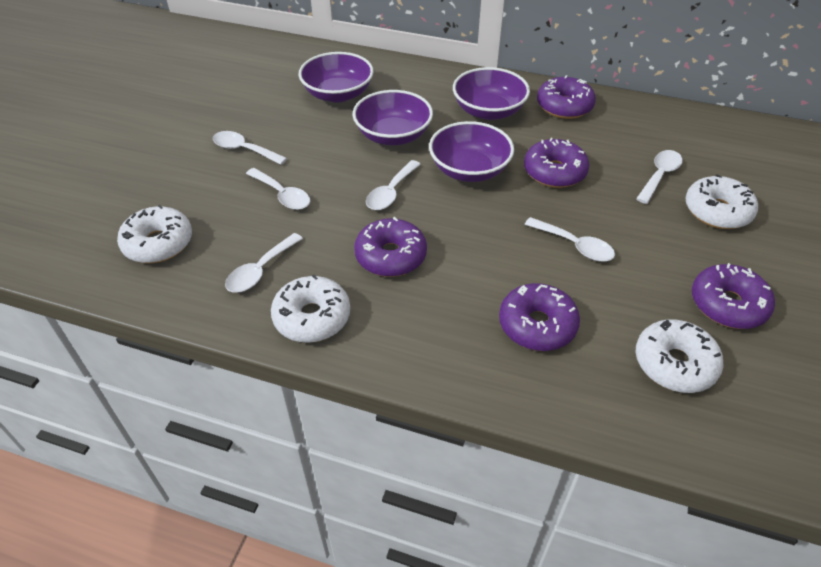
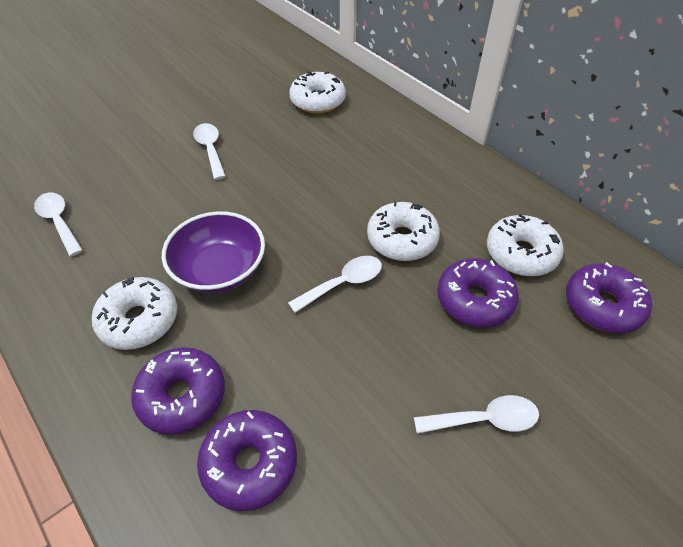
purple bowl: 4 -> 1
purple donut: 5 -> 4
white spoon: 6 -> 4

